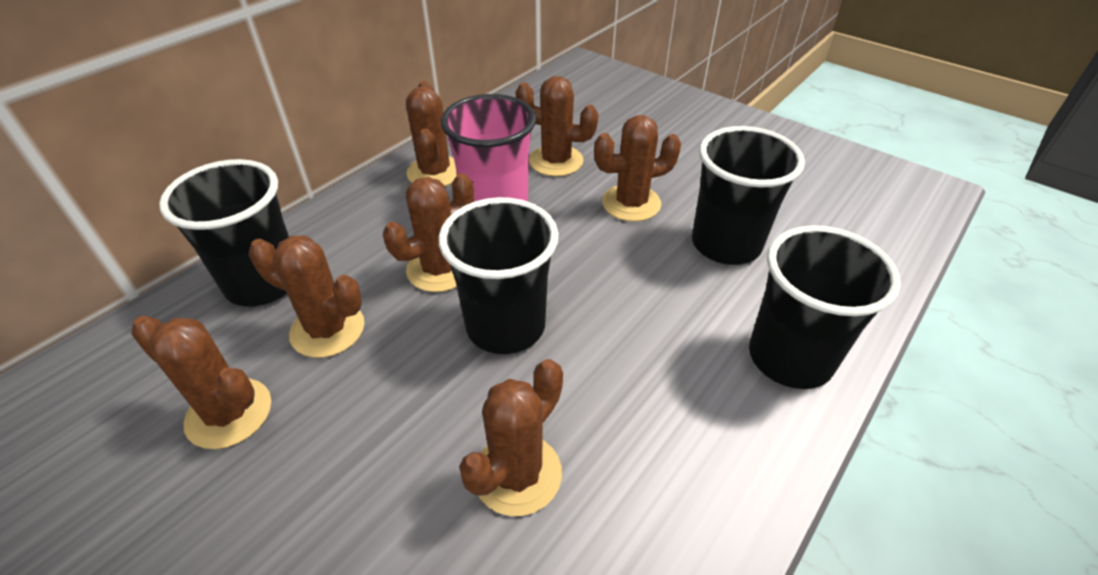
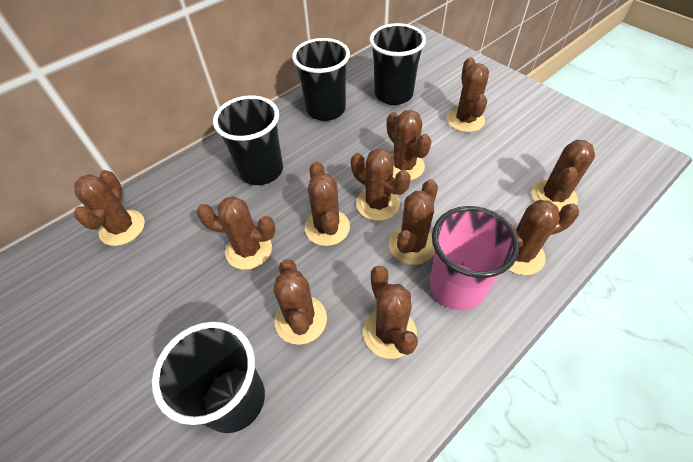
brown cactus: 7 -> 11

